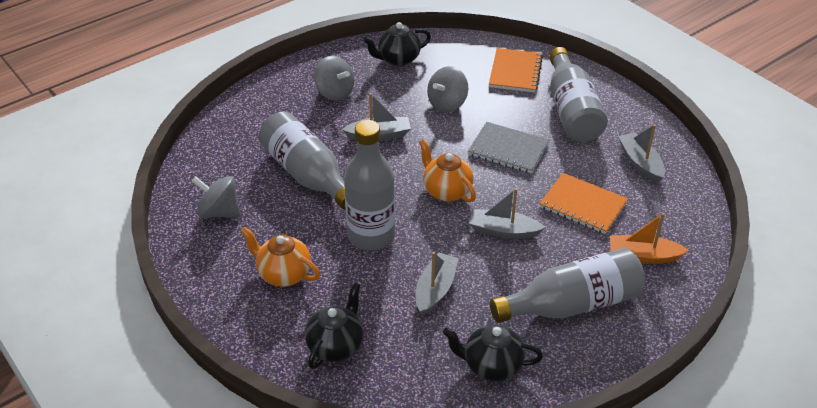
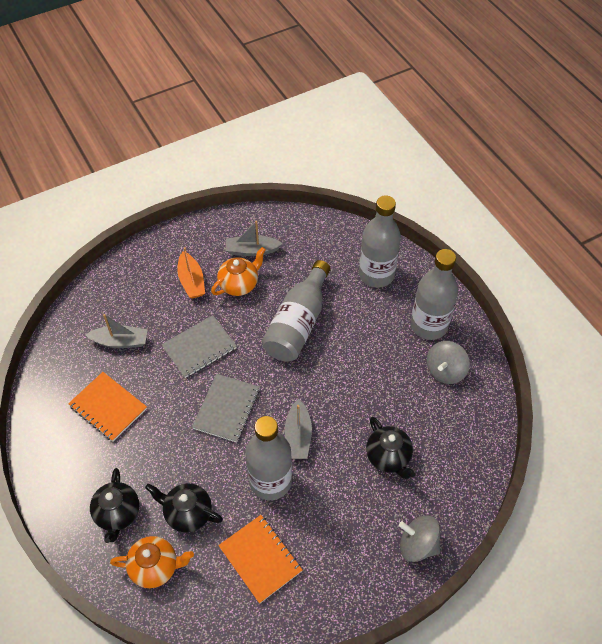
grey boat: 4 -> 3
grey notebook: 1 -> 2
grey spinning top: 3 -> 2

